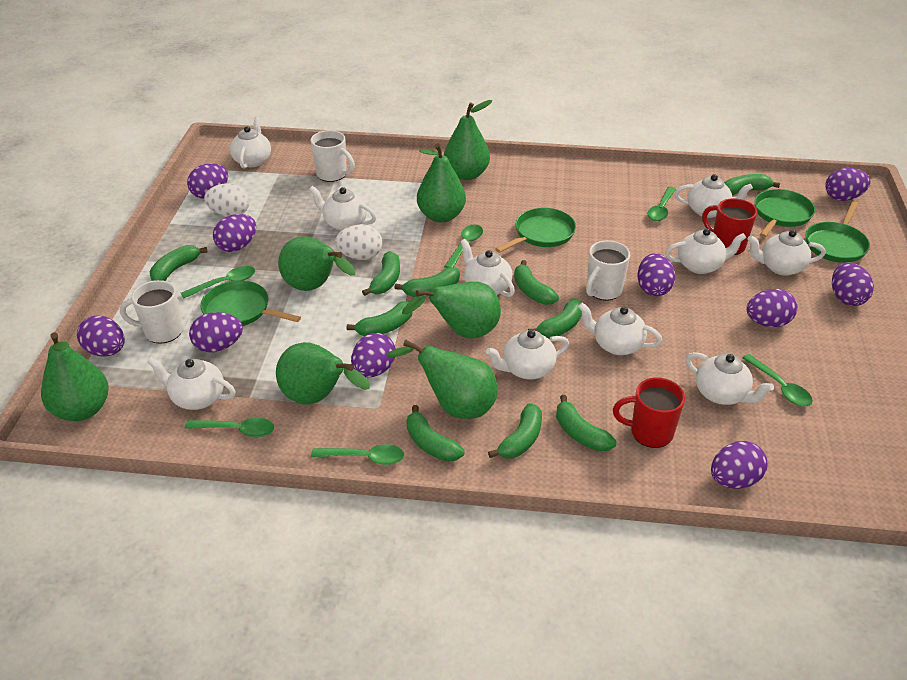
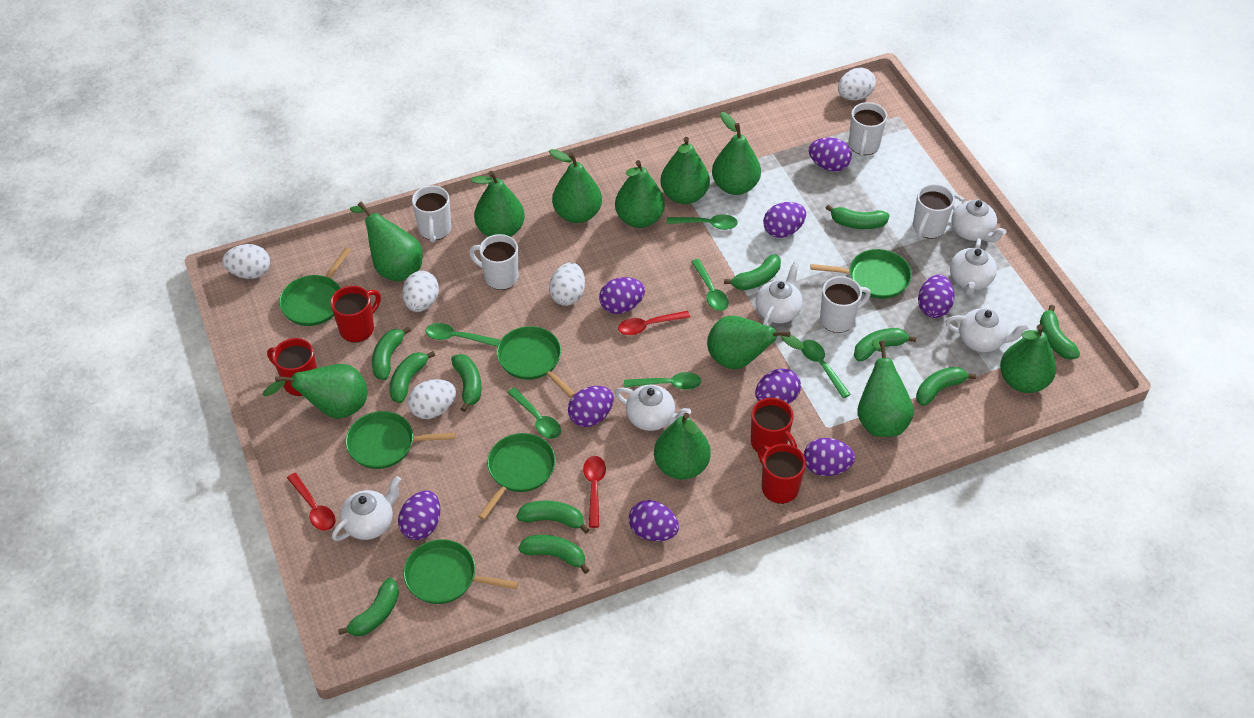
green banana: 10 -> 11
green pan: 4 -> 6
green pear: 7 -> 11
purple egg: 10 -> 9
red mug: 2 -> 4
red spoon: 0 -> 3
white egg: 2 -> 5
white mug: 3 -> 5
white teapot: 10 -> 6

